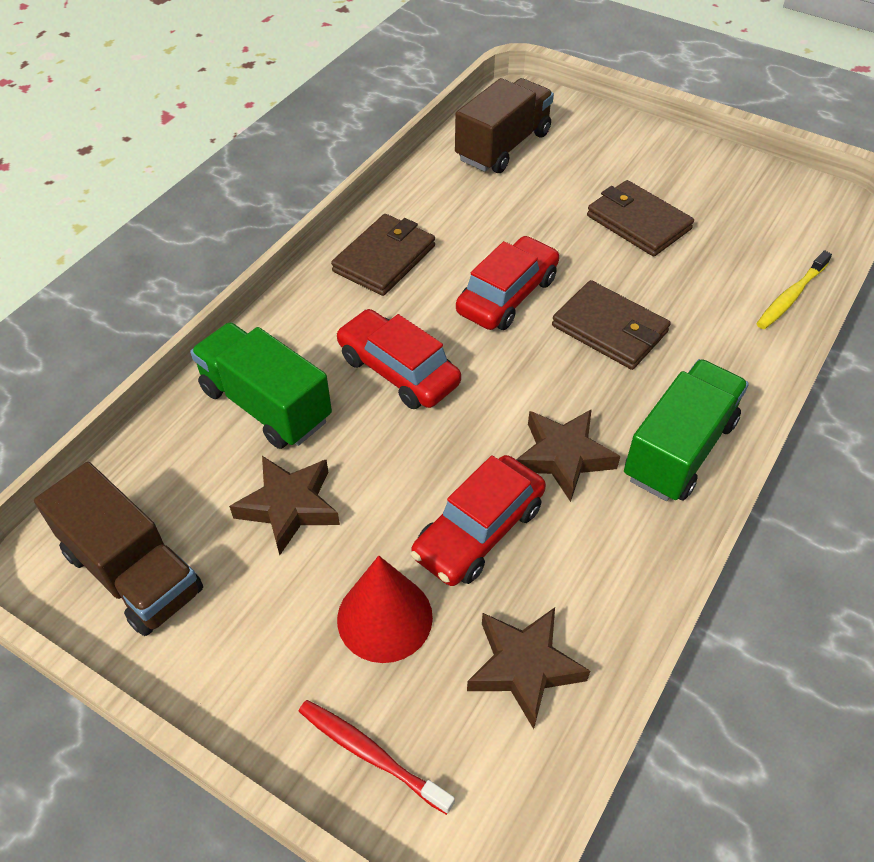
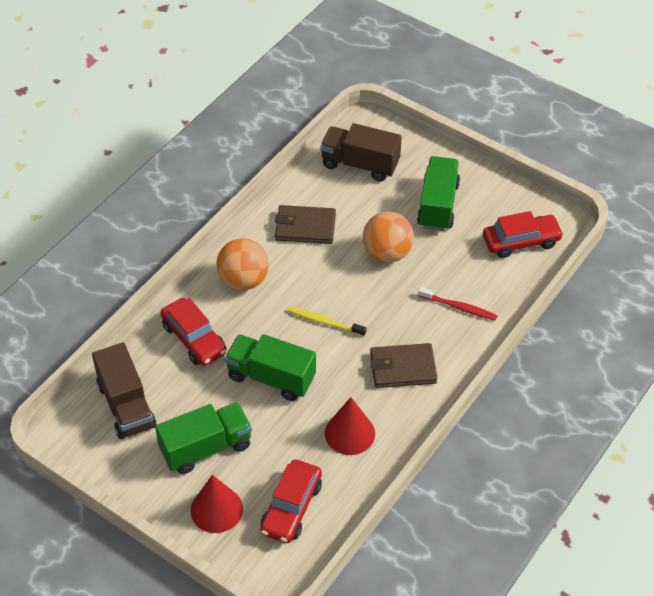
brown star: 3 -> 0
brown wallet: 3 -> 2
green truck: 2 -> 3
orange ball: 0 -> 2
red cone: 1 -> 2

